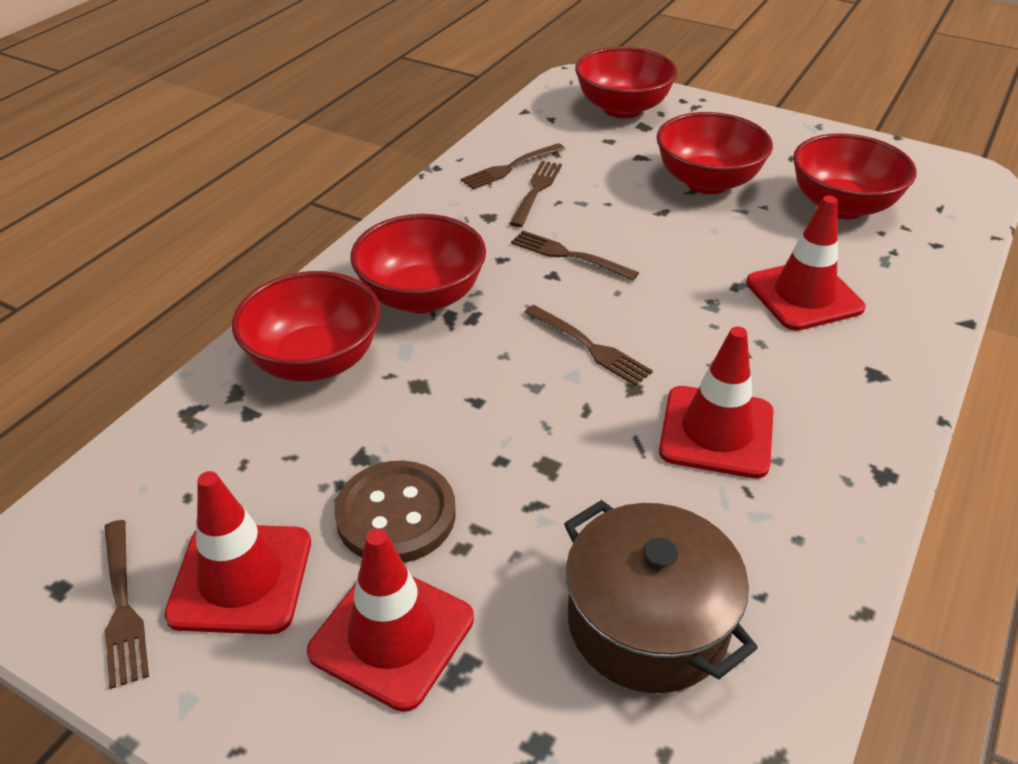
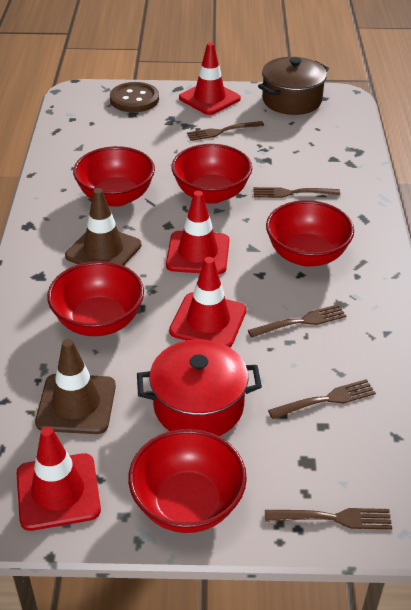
brown traffic cone: 0 -> 2
red pot: 0 -> 1

